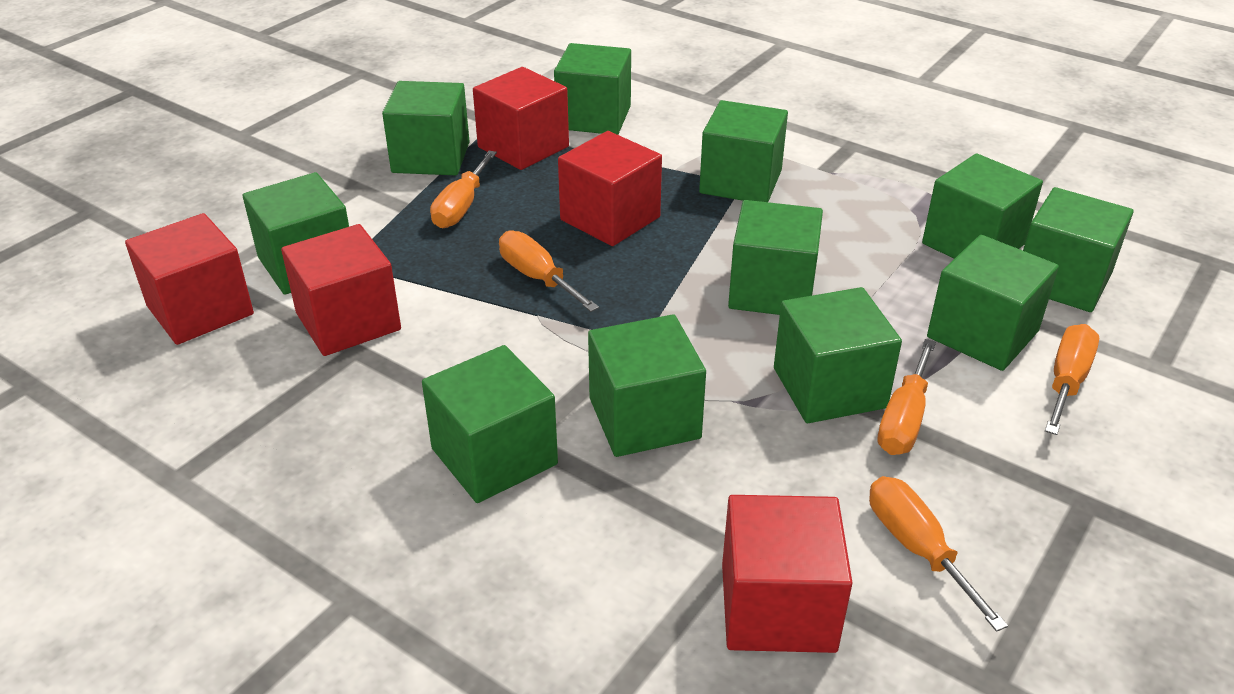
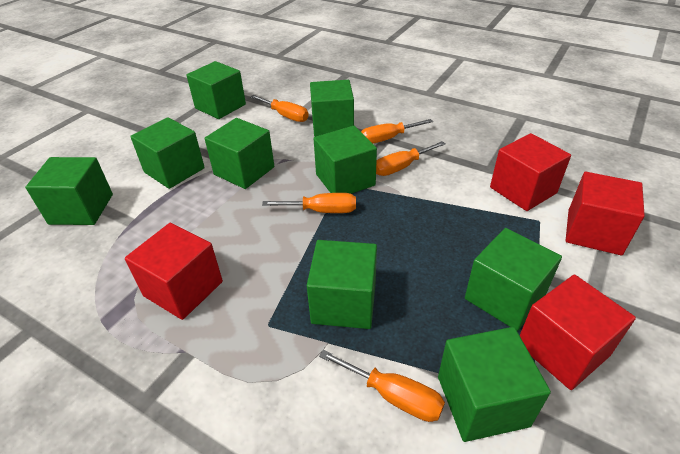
green cube: 11 -> 9
red cube: 5 -> 4

